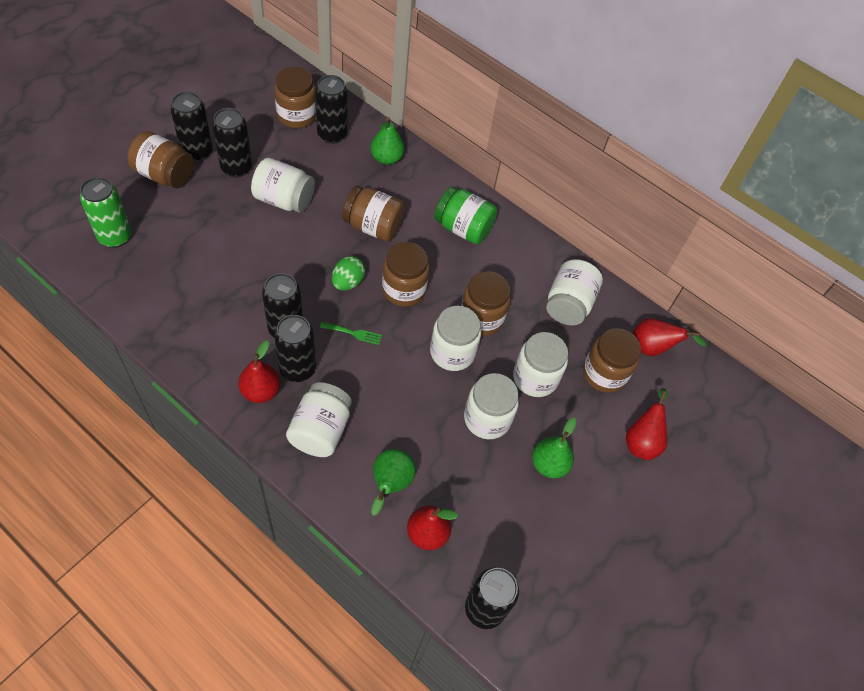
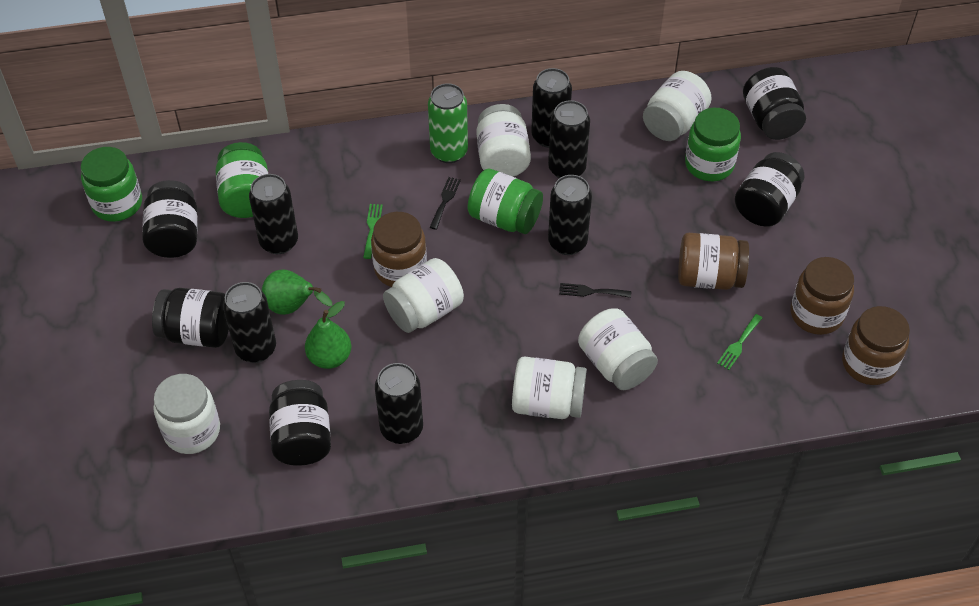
black fork: 0 -> 2
black jar: 0 -> 5
brown jar: 6 -> 4
green egg: 1 -> 0
green fork: 1 -> 2
green jar: 1 -> 4
green pear: 3 -> 2
red pear: 4 -> 0

